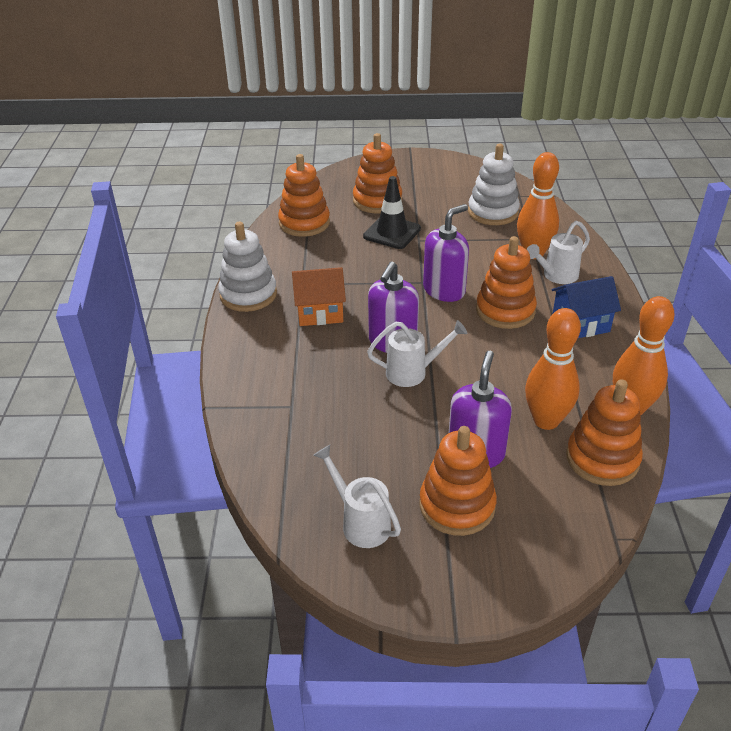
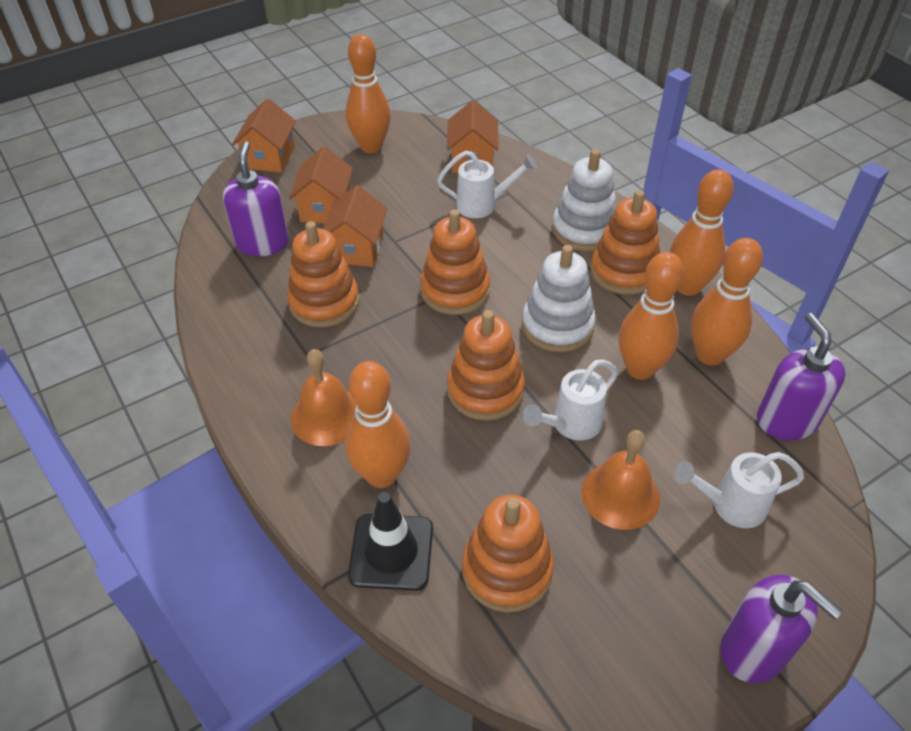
blue house: 1 -> 0
orange bell: 0 -> 2
orange bowling pin: 3 -> 5
orange house: 1 -> 4

